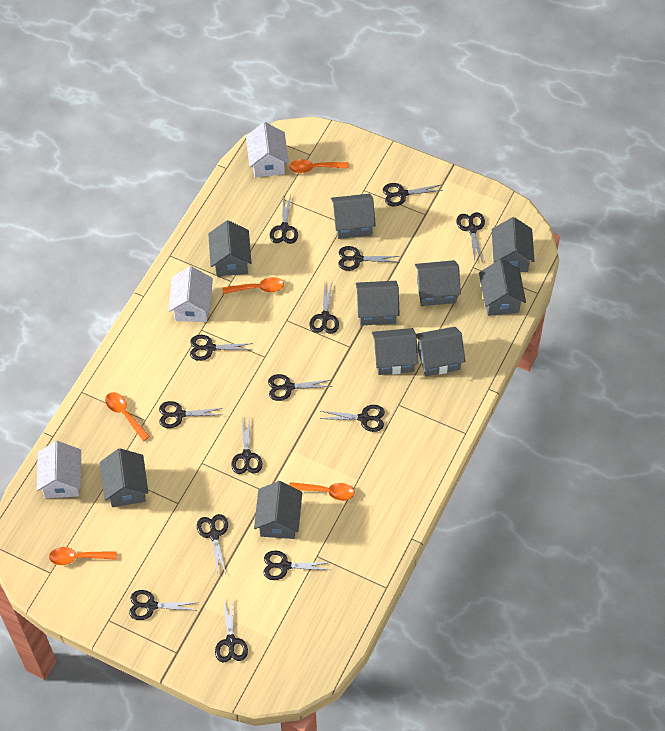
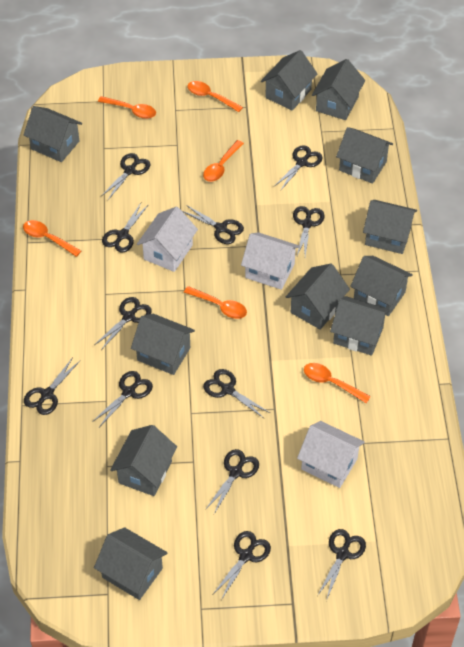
black scissors: 14 -> 12
grey house: 10 -> 11
orange spoon: 5 -> 6

